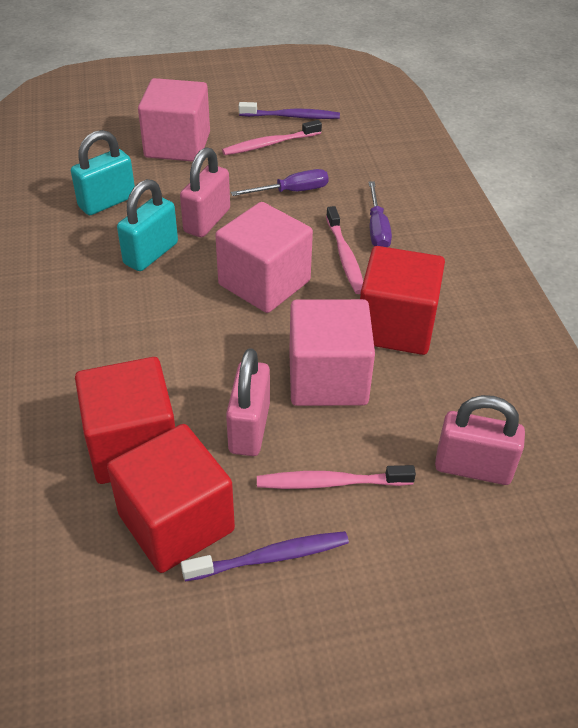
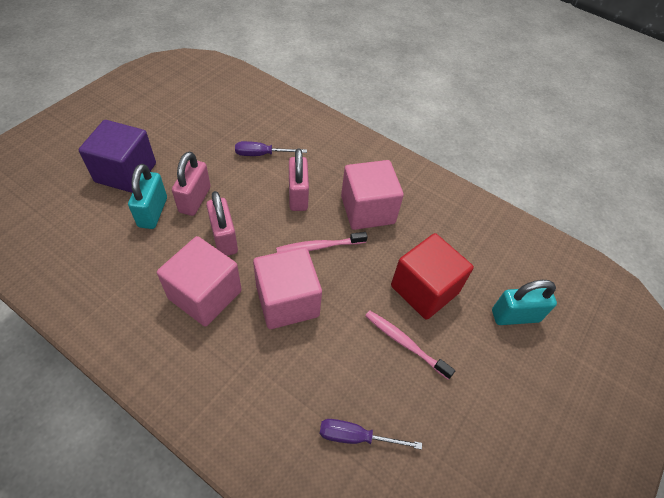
pink toothbrush: 3 -> 2
purple cube: 0 -> 1
purple toothbrush: 2 -> 0
red cube: 3 -> 1

